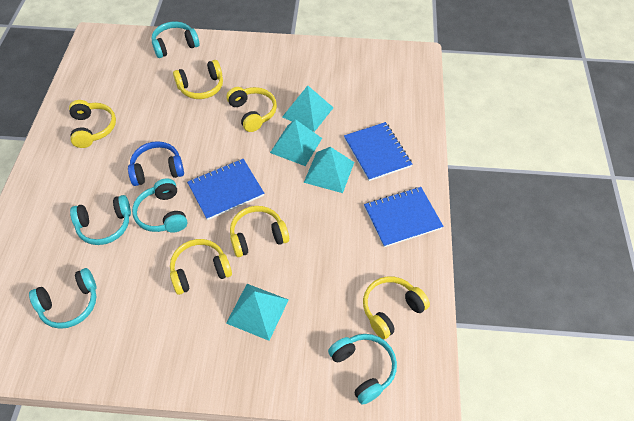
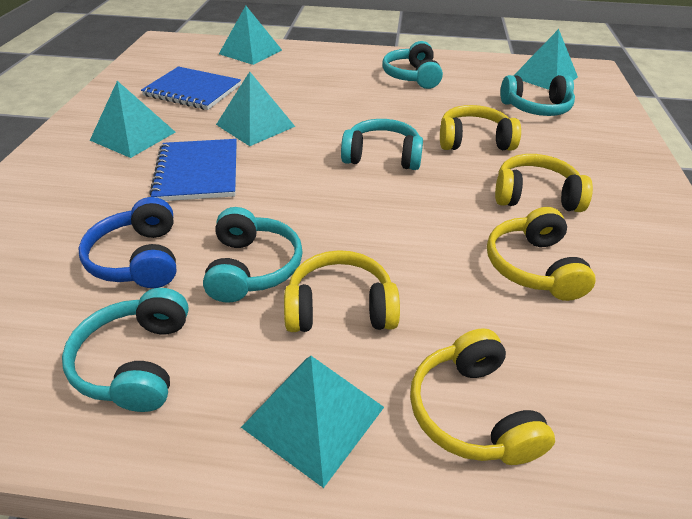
blue notebook: 3 -> 2
turquoise pyramid: 4 -> 5
yellow headphones: 6 -> 5

